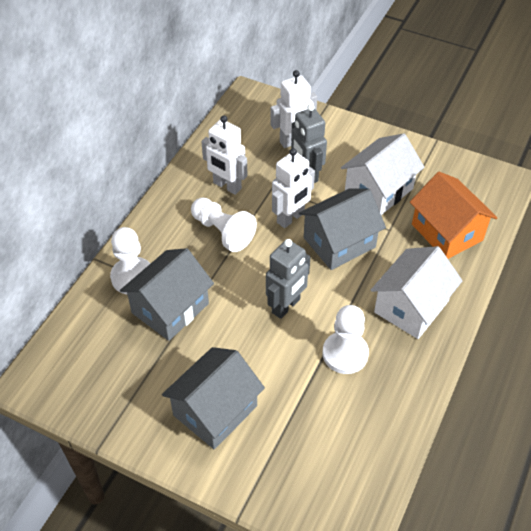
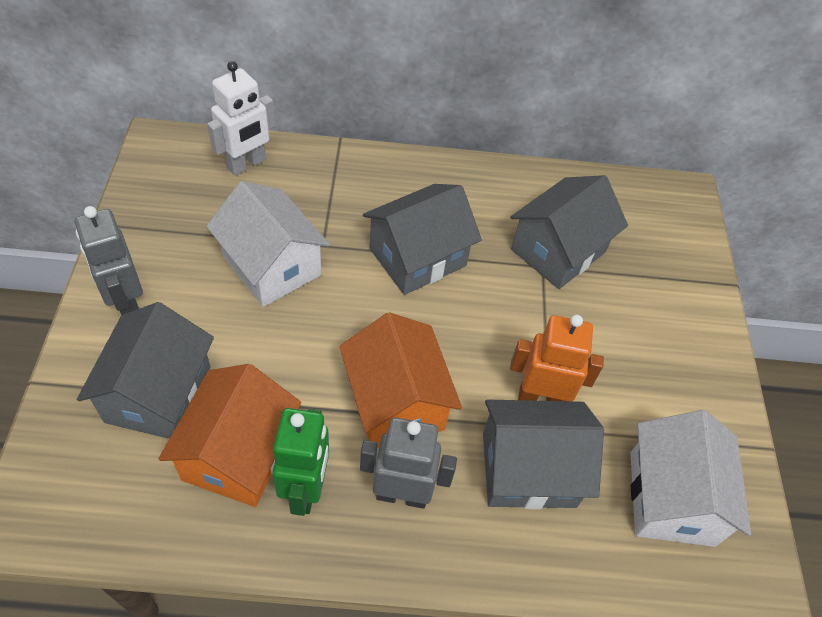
green robot: 0 -> 1
grey house: 3 -> 4
orange house: 1 -> 2
orange robot: 0 -> 1
white pawn: 3 -> 0
white robot: 3 -> 1

